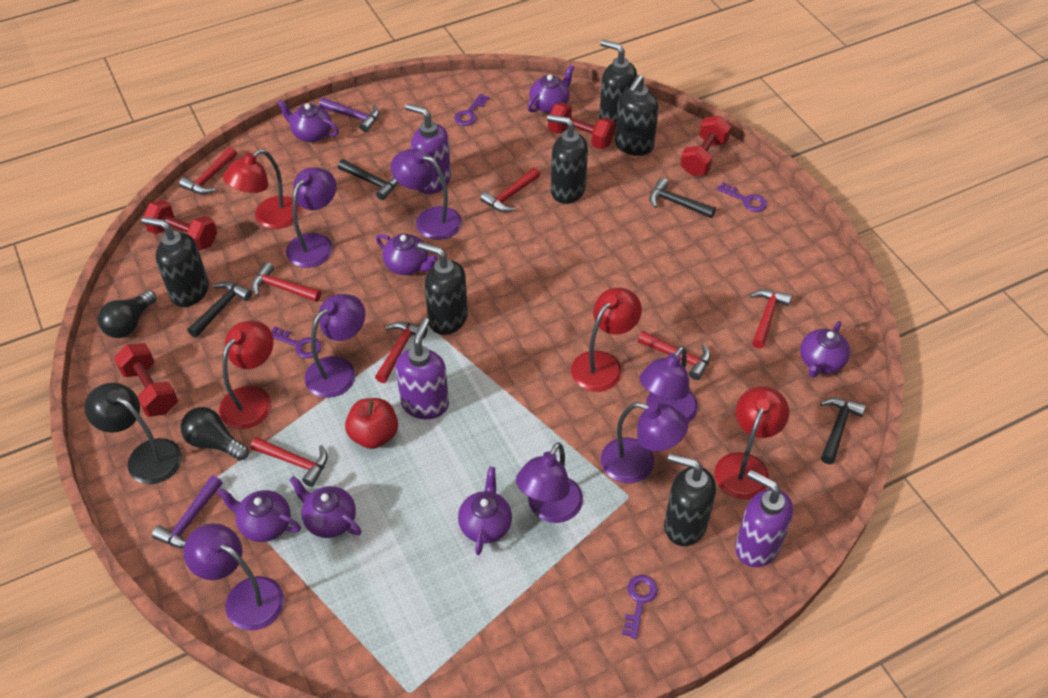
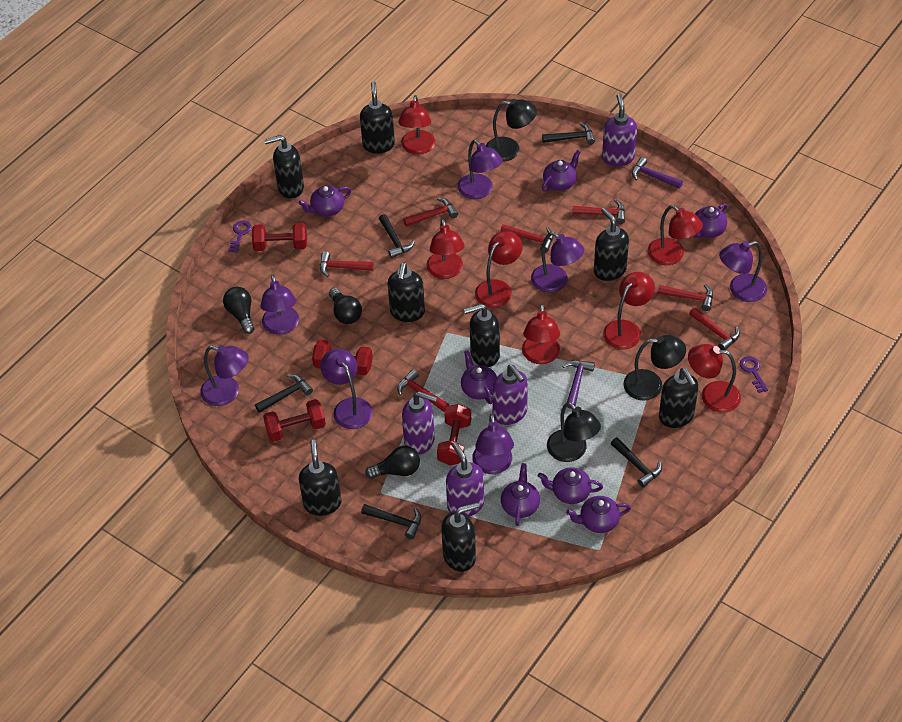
black hammer: 4 -> 5
black lamp: 1 -> 3
black light bulb: 2 -> 3
black soap dispenser: 6 -> 8
purple key: 4 -> 2
purple soap dispenser: 3 -> 4
red apple: 1 -> 0
red lamp: 4 -> 7

